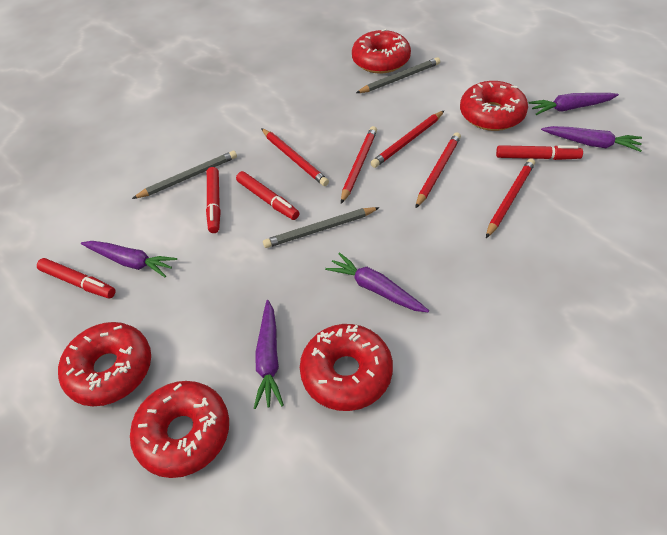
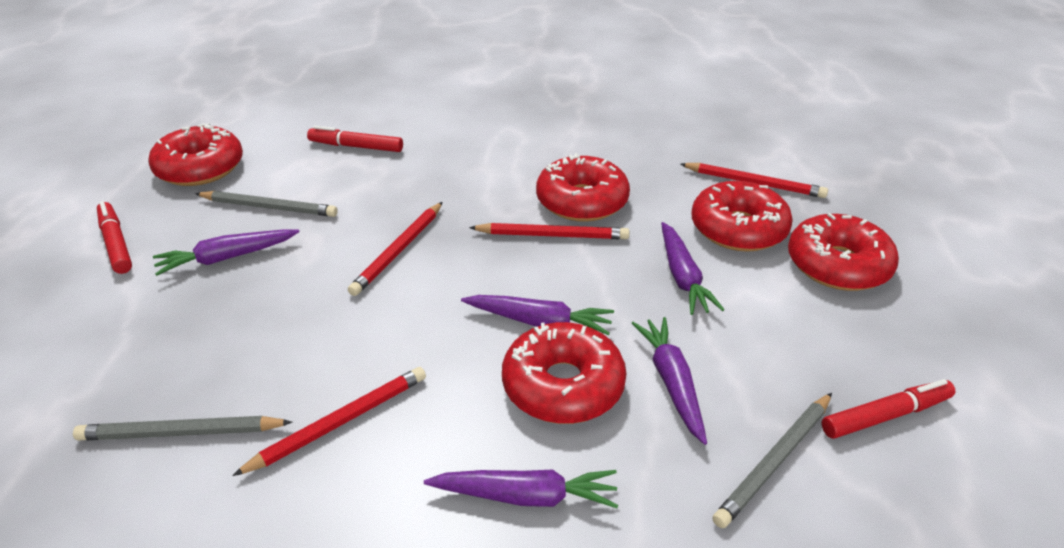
red marker: 4 -> 3
red pencil: 5 -> 4

